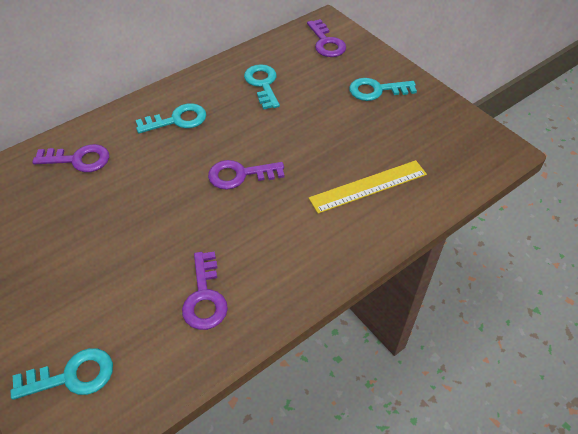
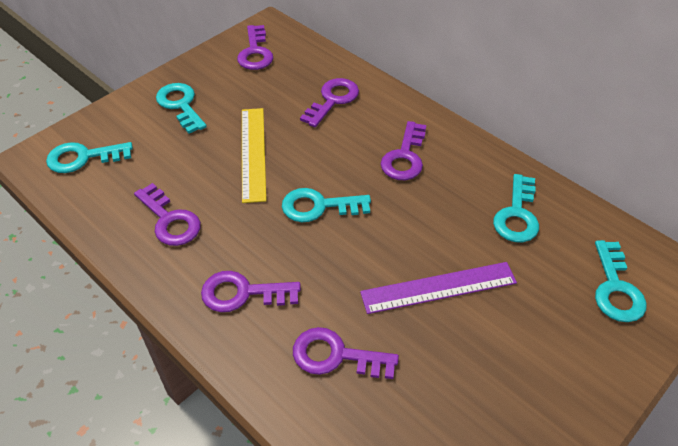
purple key: 4 -> 6
purple ruler: 0 -> 1
turquoise key: 4 -> 5

